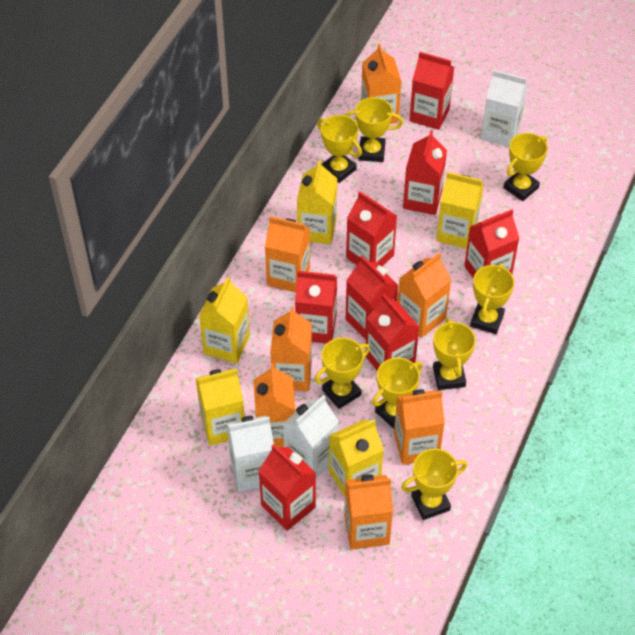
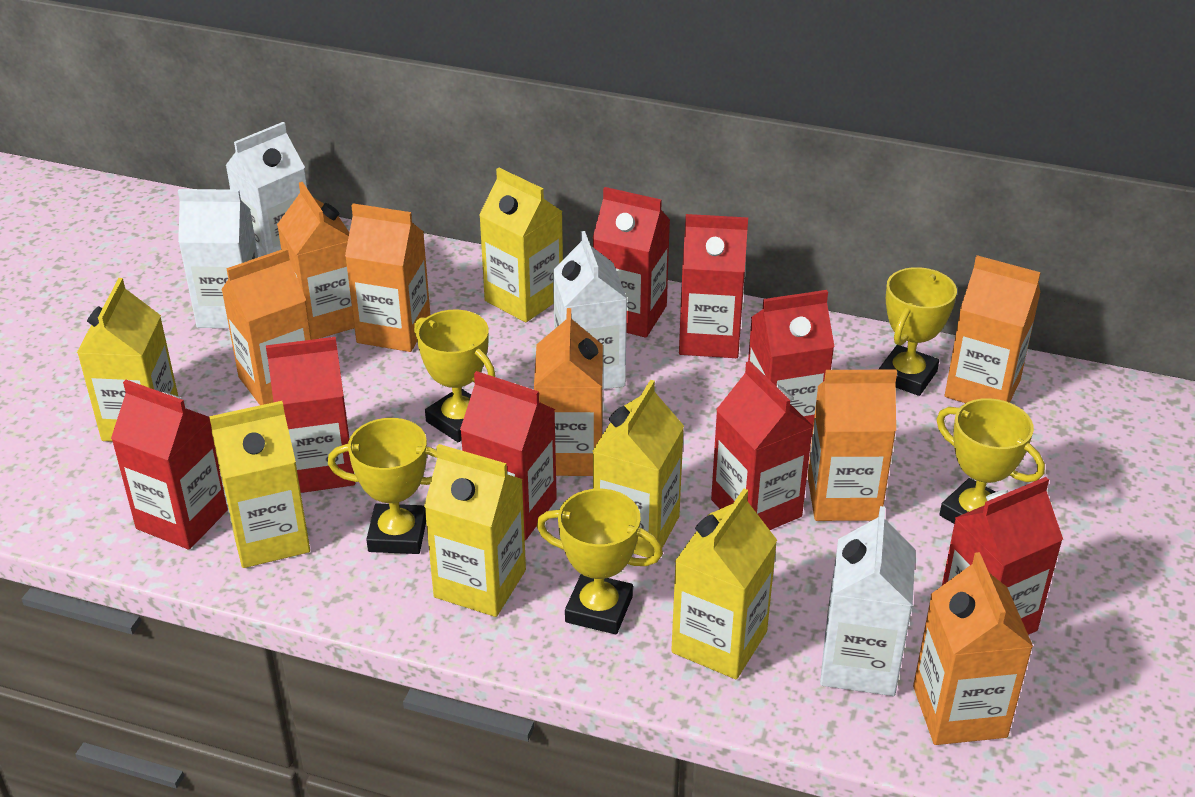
white carton: 3 -> 4
yellow carton: 5 -> 6
yellow trophy: 8 -> 5

